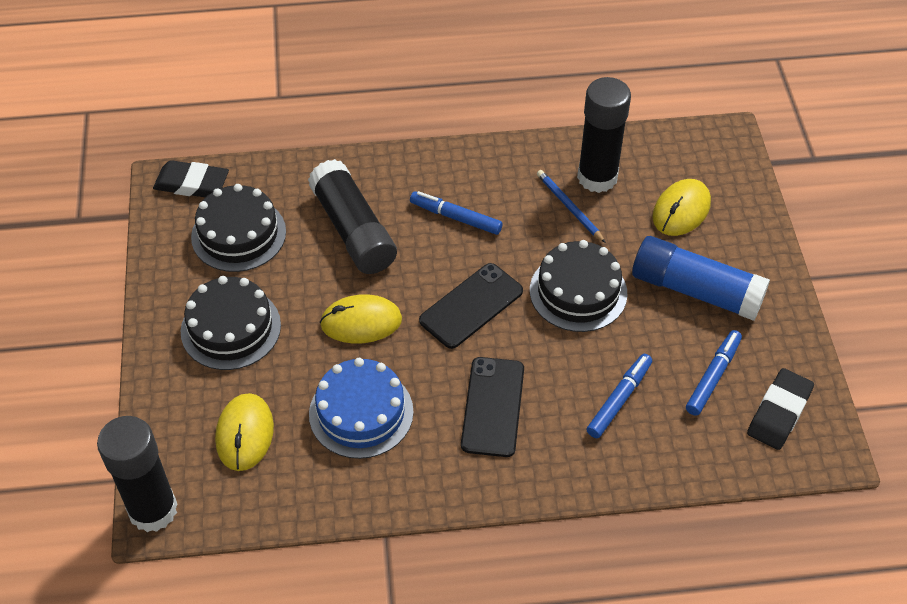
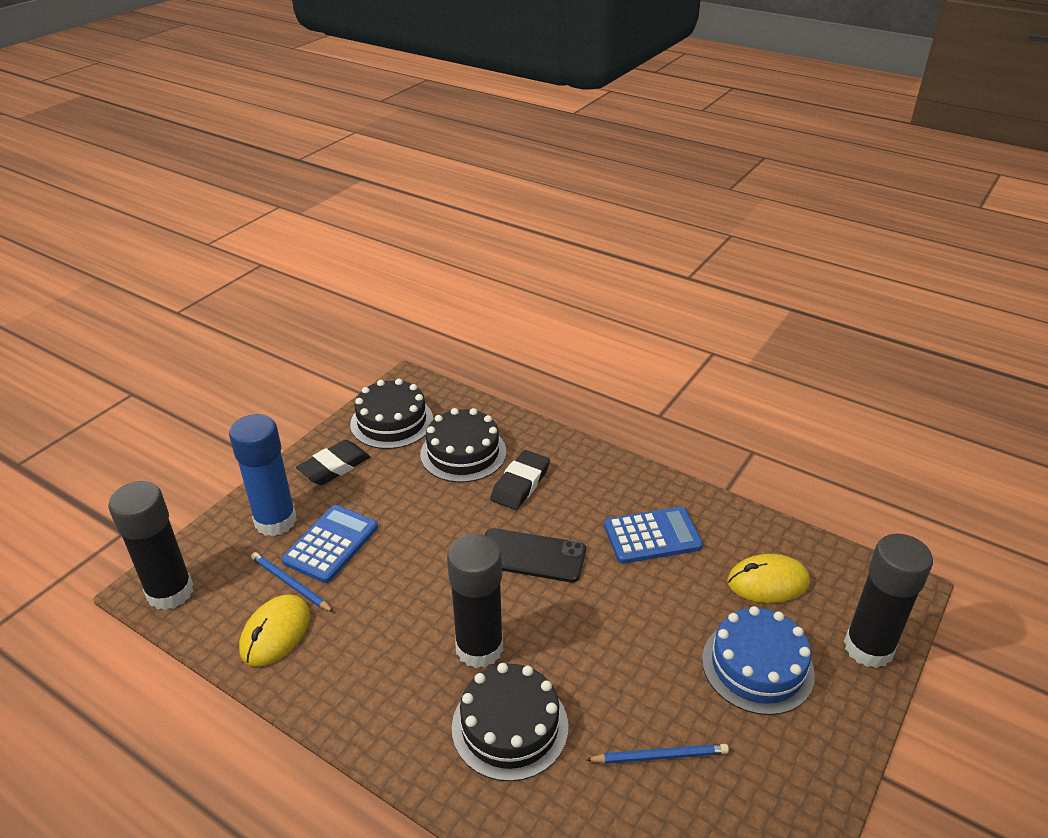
black phone: 2 -> 1
blue calculator: 0 -> 2
blue marker: 3 -> 0
blue pencil: 1 -> 2
yellow mouse: 3 -> 2

